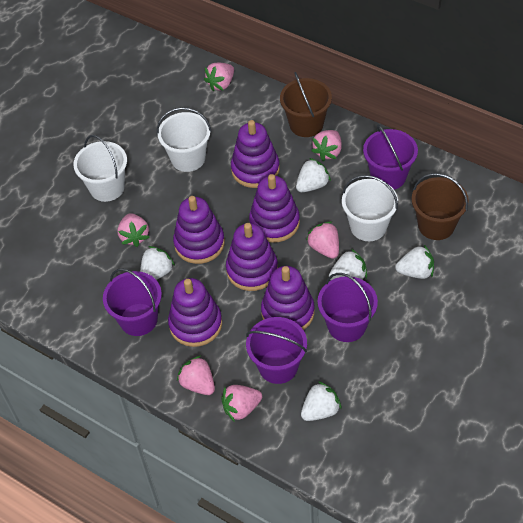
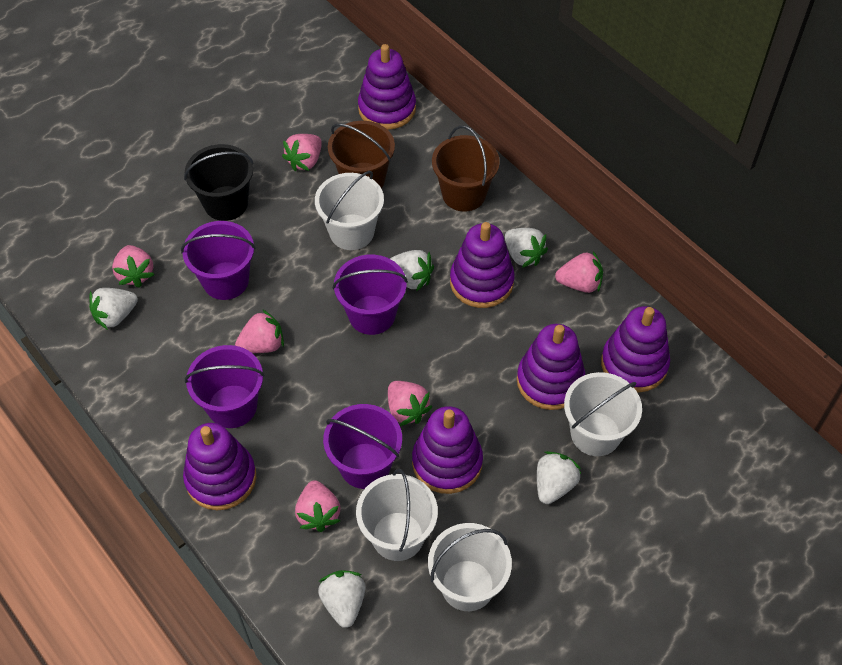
black bucket: 0 -> 1
white bucket: 3 -> 4

